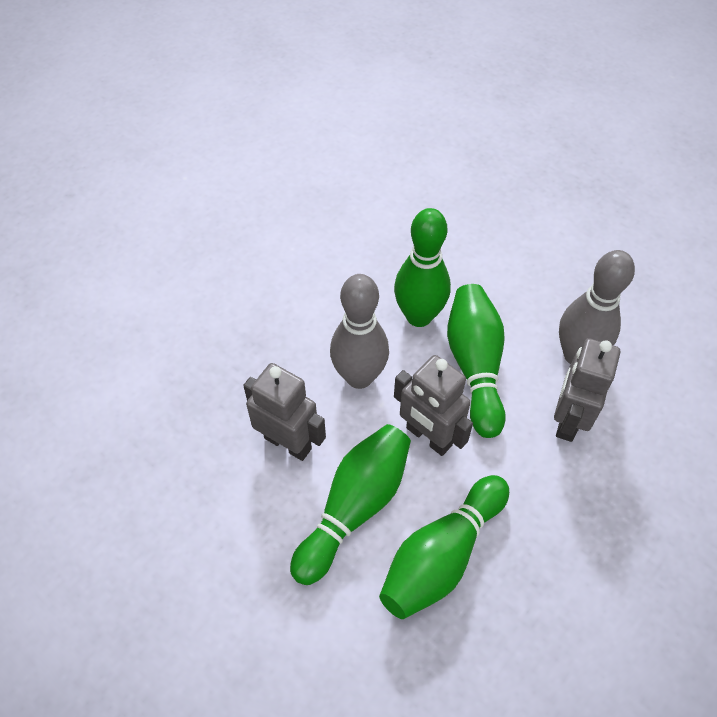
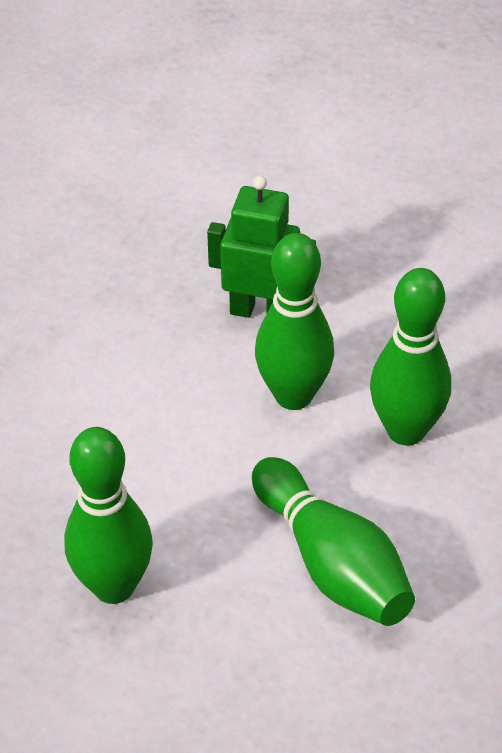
green robot: 0 -> 1
grey bowling pin: 2 -> 0
grey robot: 3 -> 0

